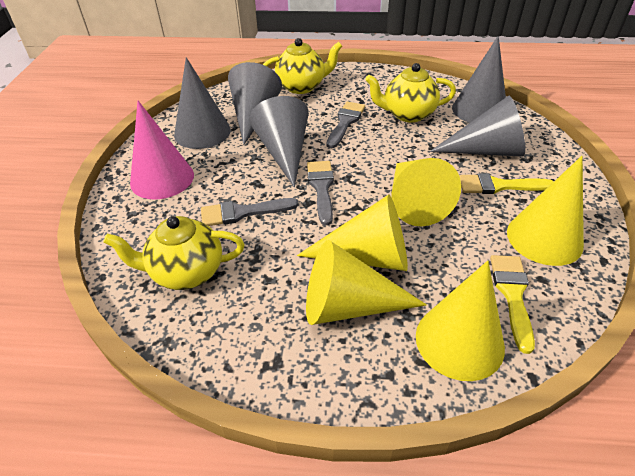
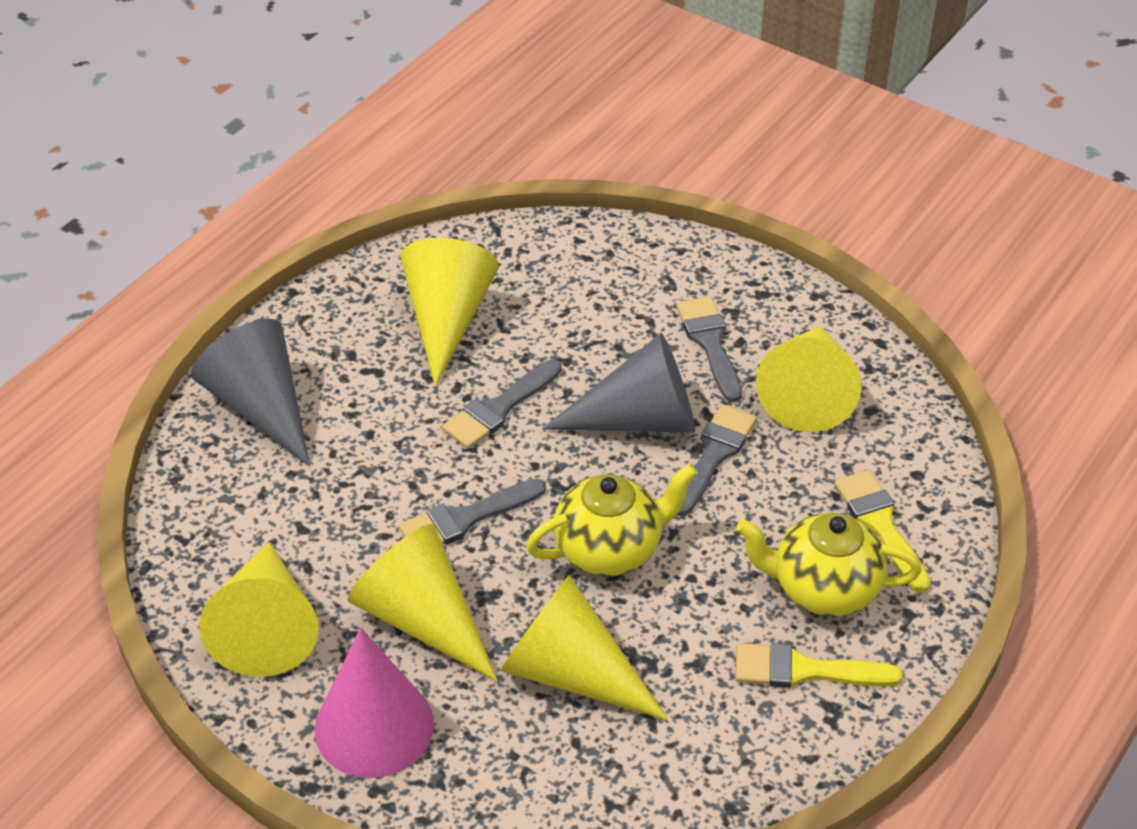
grey brush: 3 -> 4
grey cone: 5 -> 2
yellow teapot: 3 -> 2

